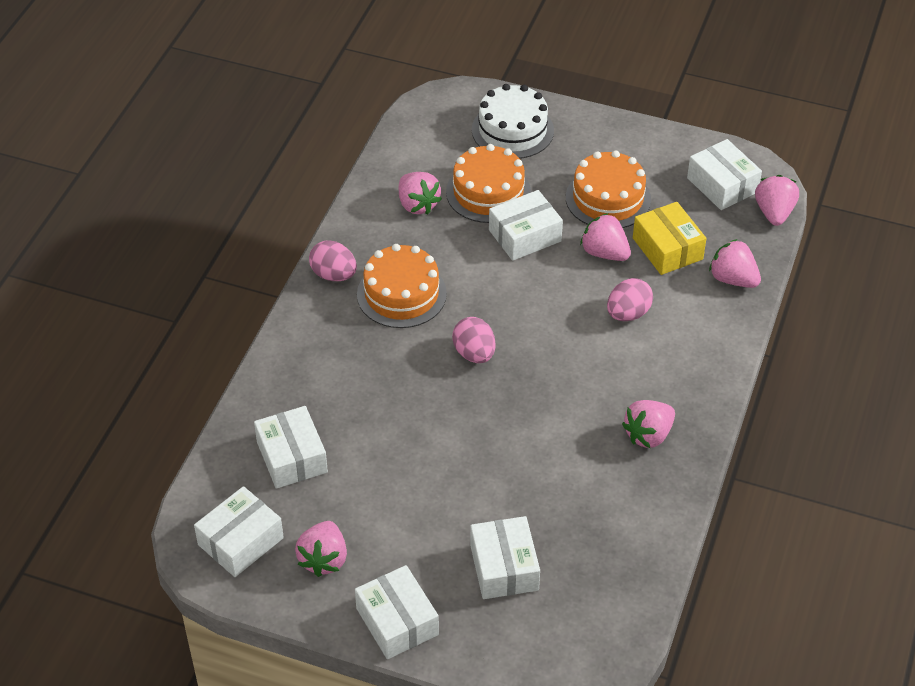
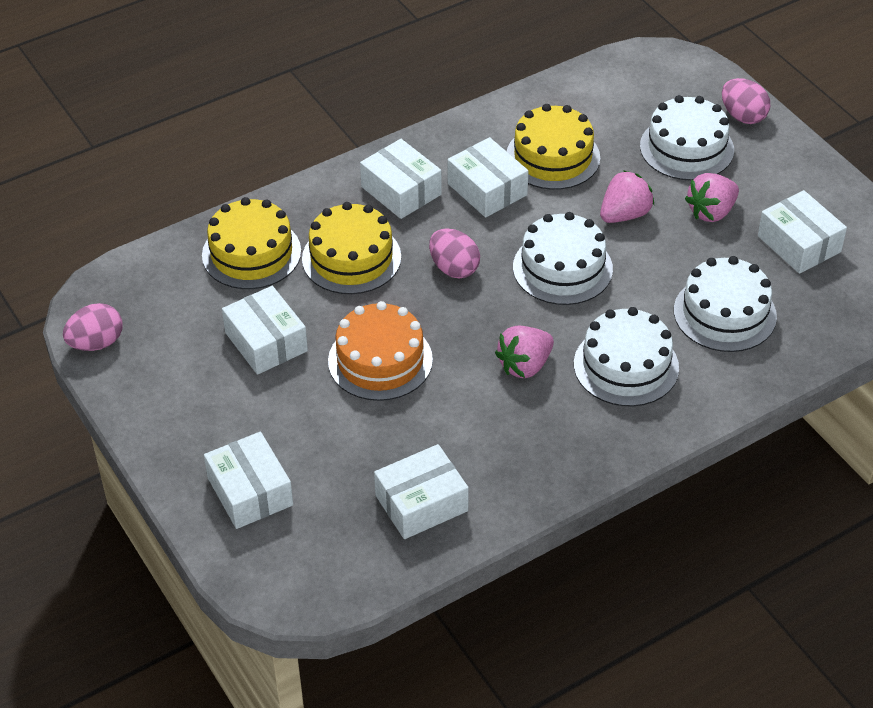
orange cake: 3 -> 1
pink strawberry: 6 -> 3
white cake: 1 -> 4
yellow box: 1 -> 0
yellow cake: 0 -> 3

